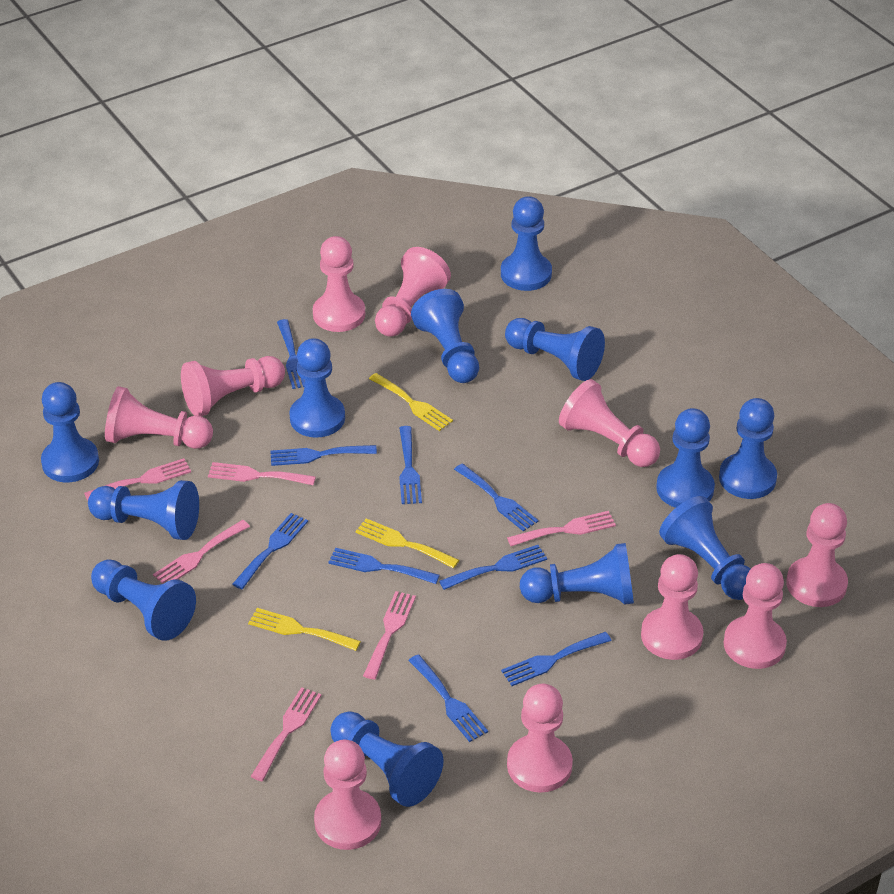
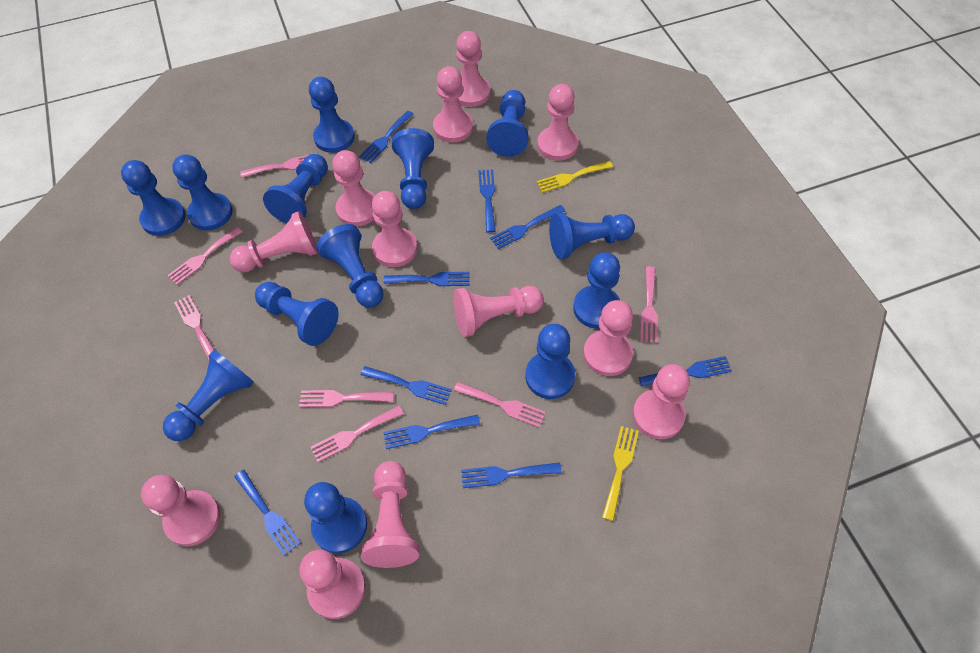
blue pawn: 12 -> 13
pink fork: 6 -> 7
pink pawn: 10 -> 12
yellow fork: 3 -> 2

